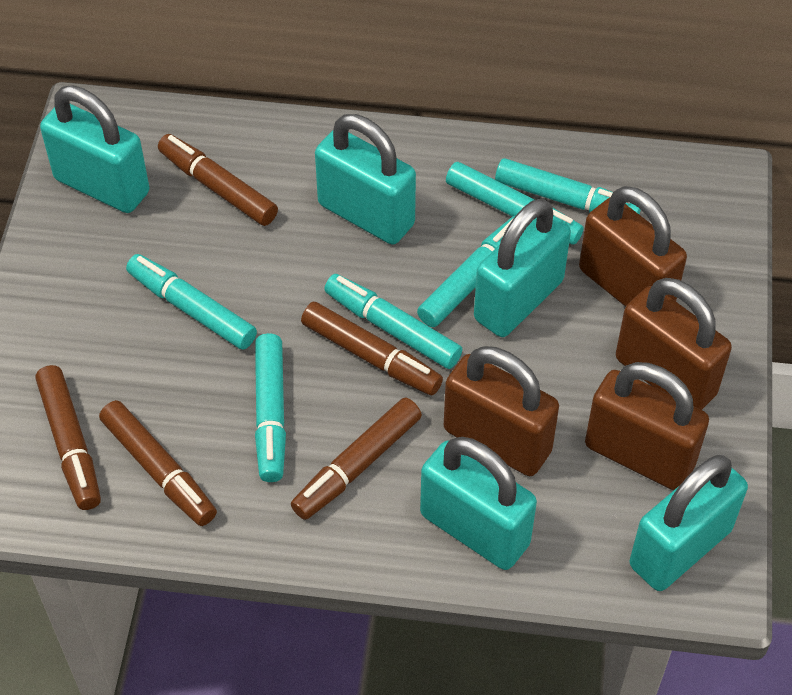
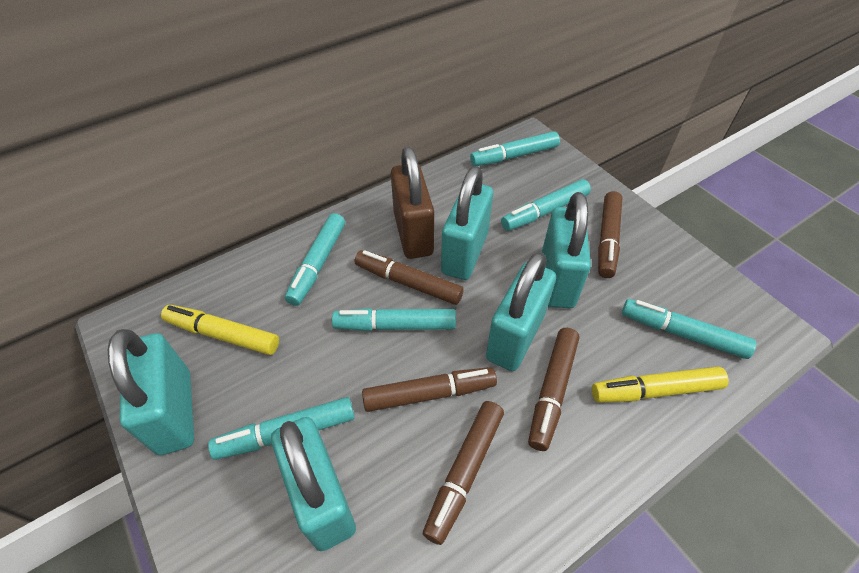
brown padlock: 4 -> 1
yellow marker: 0 -> 2

